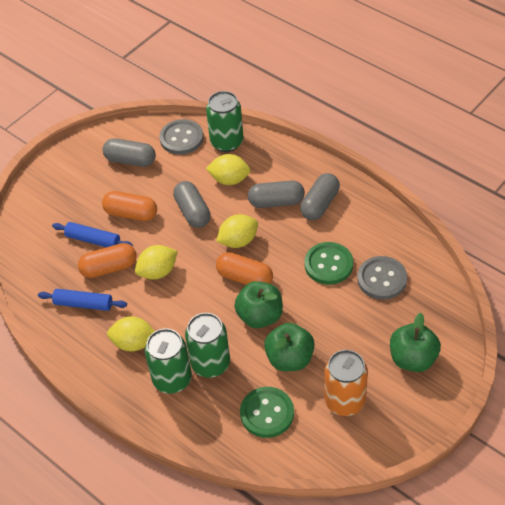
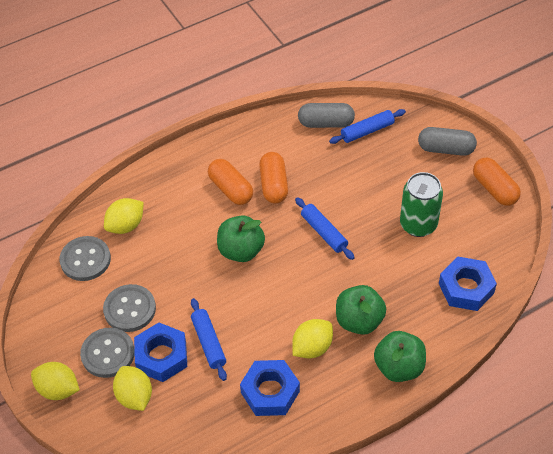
blue nut: 0 -> 3
blue rolling pin: 2 -> 3
green button: 2 -> 0
green can: 3 -> 1
grey button: 2 -> 3
grey capsule: 4 -> 2
orange can: 1 -> 0

